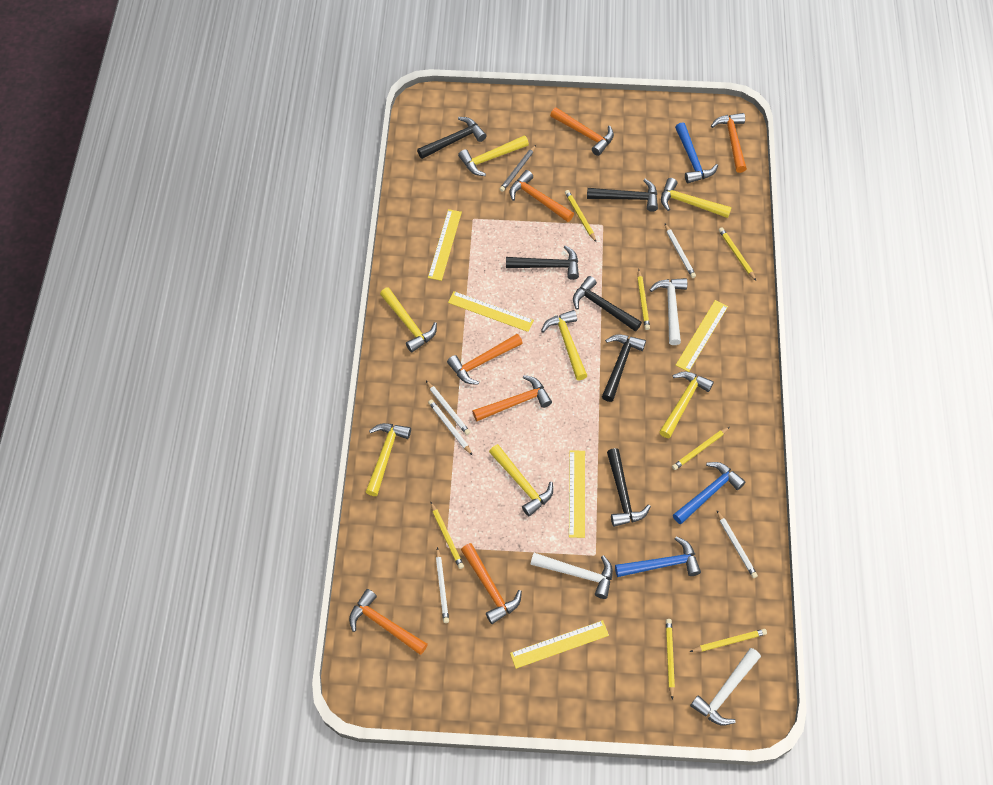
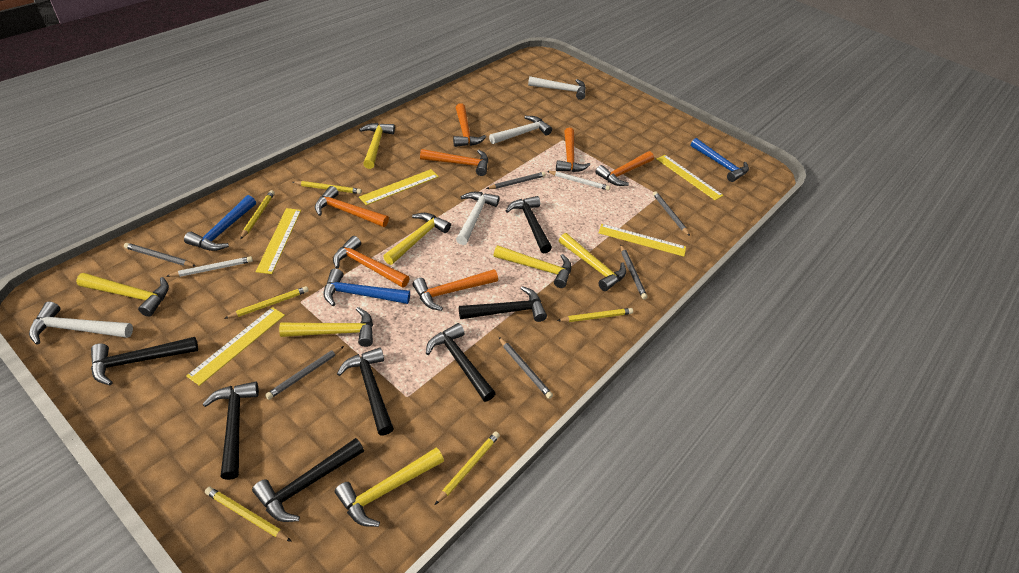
black hammer: 6 -> 7
grey pencil: 1 -> 6
white hammer: 3 -> 4
white pencil: 5 -> 2
yellow pencil: 7 -> 6

